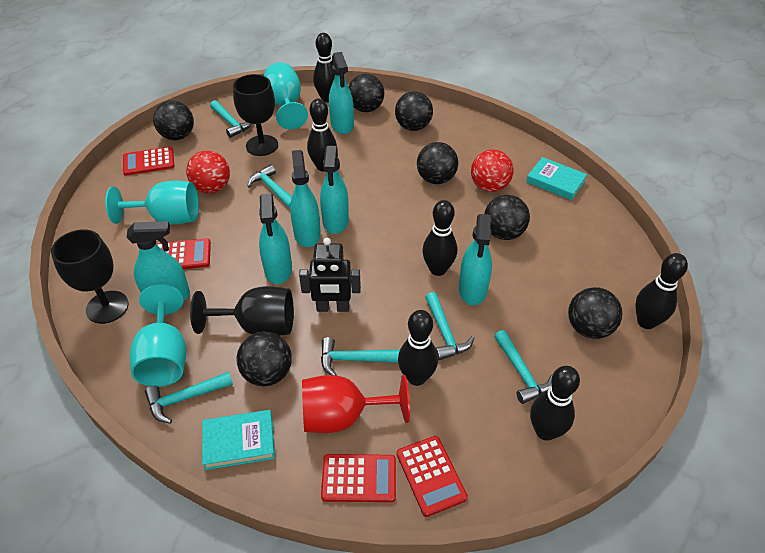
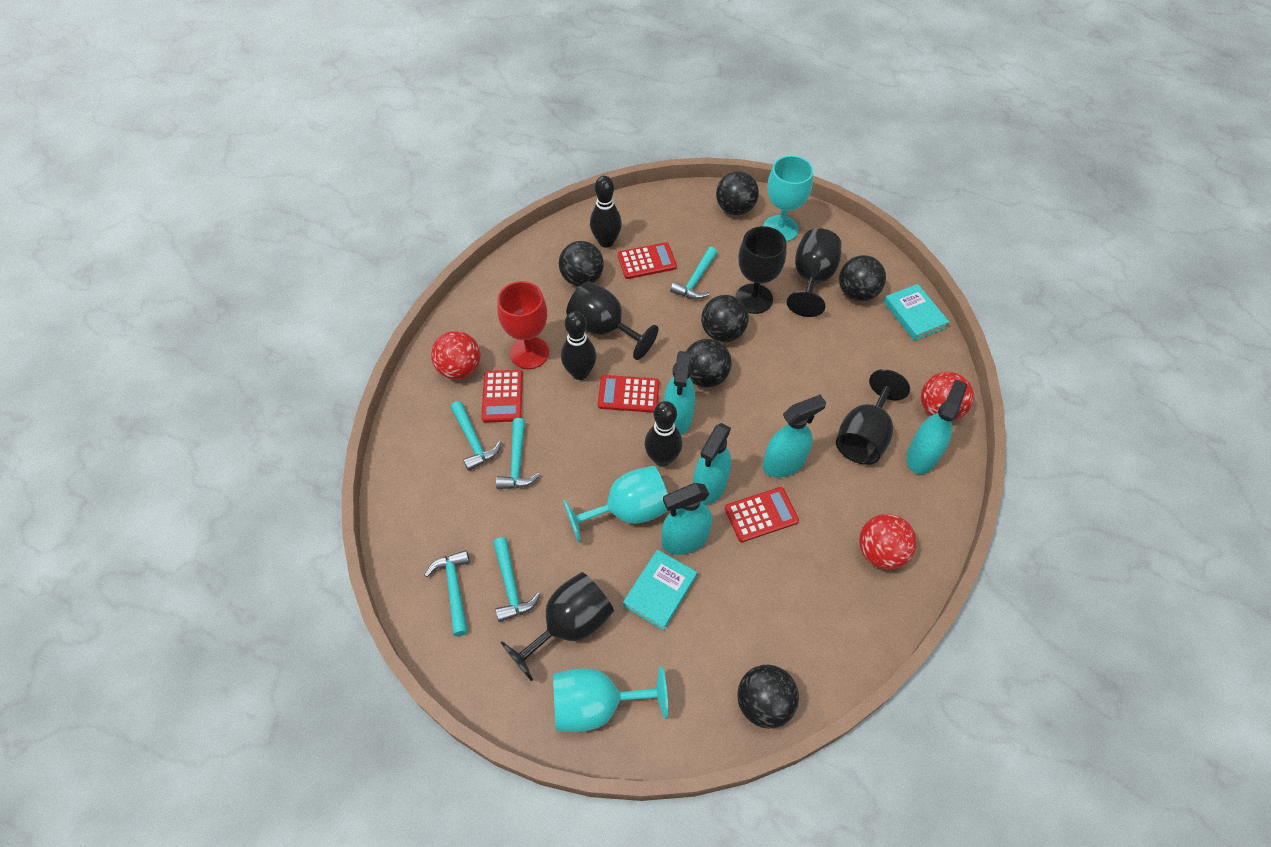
black ball: 7 -> 6
black bowling pin: 6 -> 3
black goblet: 3 -> 5
black robot: 1 -> 0
red ball: 2 -> 3
turquoise hammer: 6 -> 5
turquoise spray bottle: 6 -> 5

